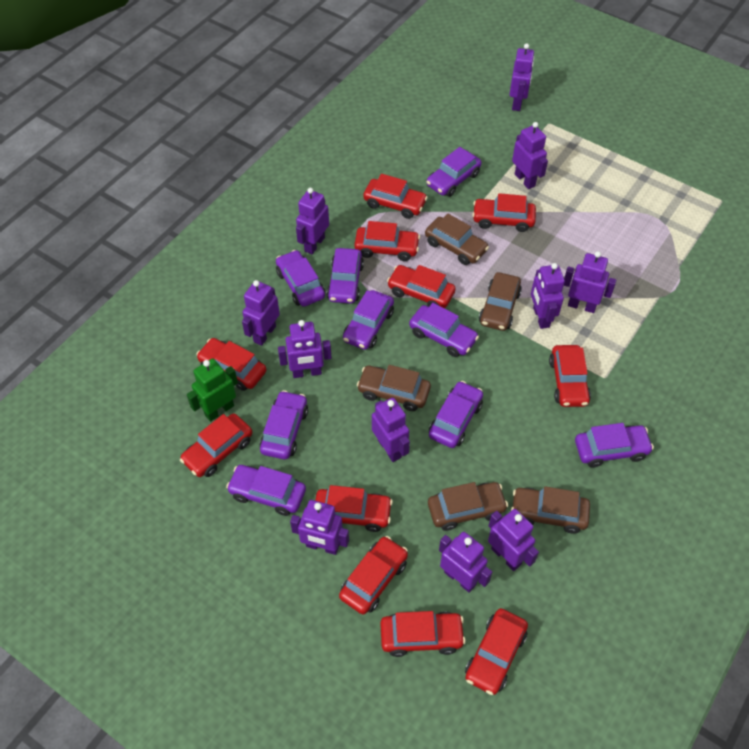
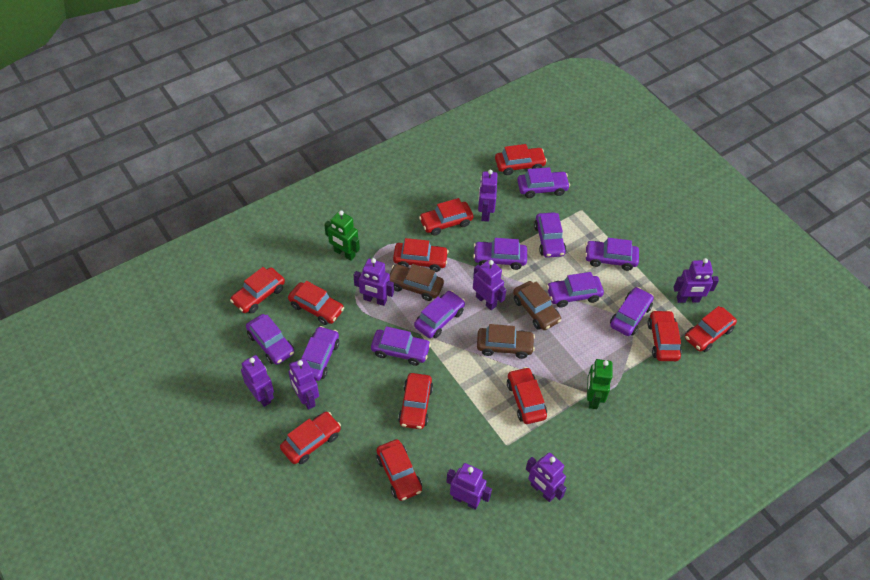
brown car: 5 -> 3
green robot: 1 -> 2
purple car: 9 -> 10
purple robot: 11 -> 8

